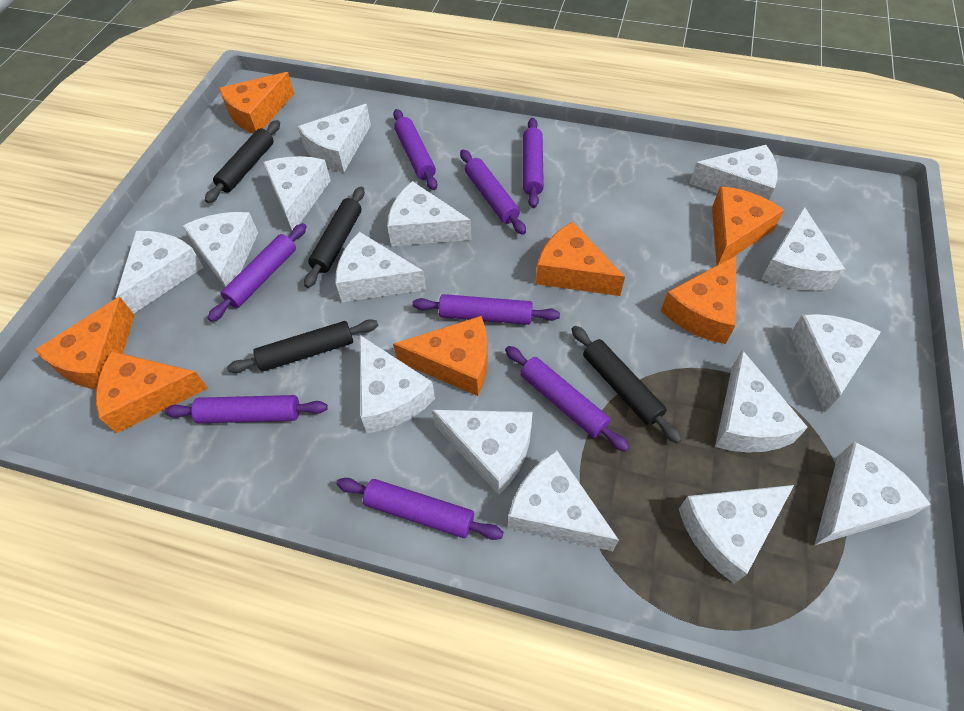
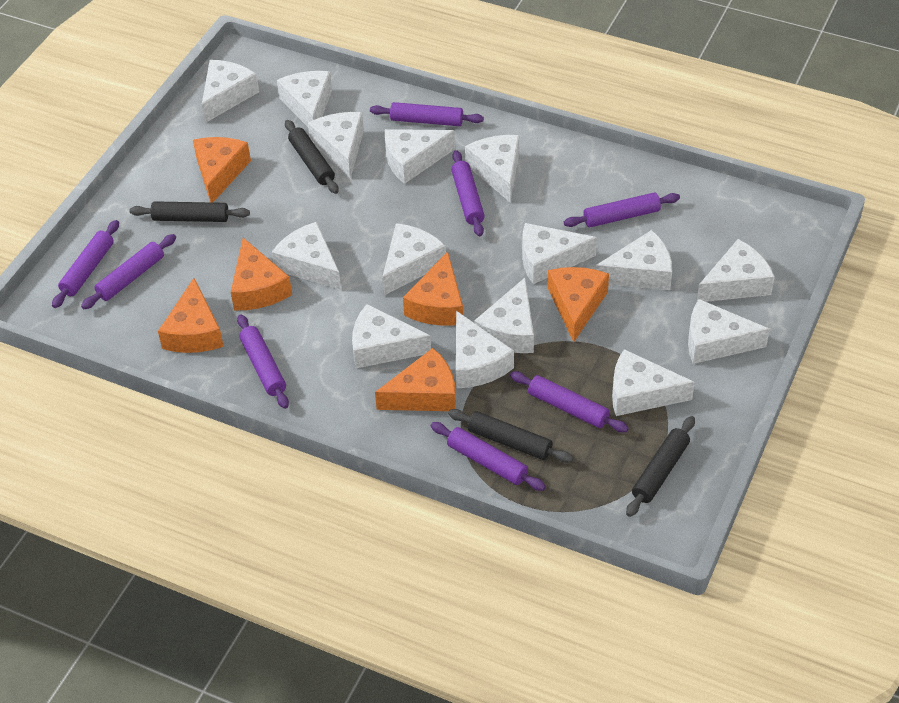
orange cheese: 7 -> 6

